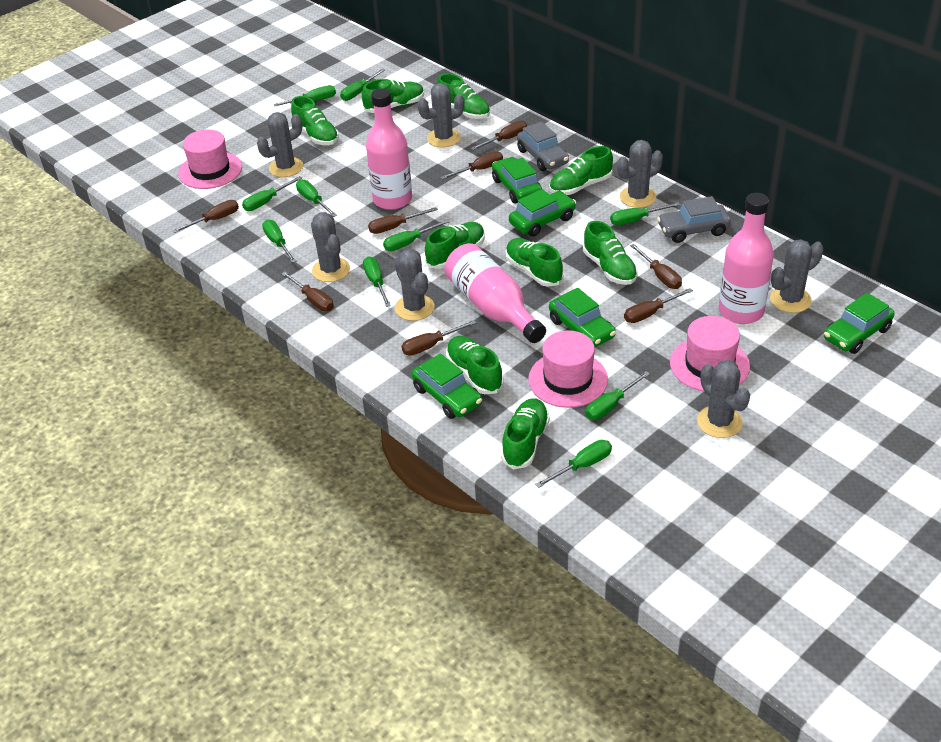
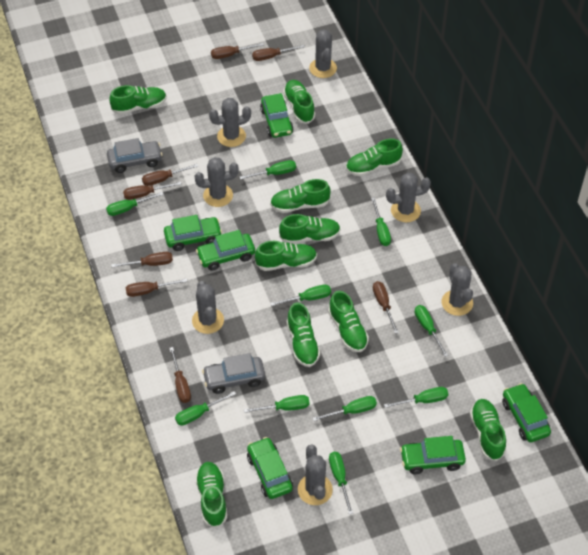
green car: 5 -> 6
green shoe: 9 -> 10
pink bottle: 3 -> 0
pink hat: 3 -> 0

